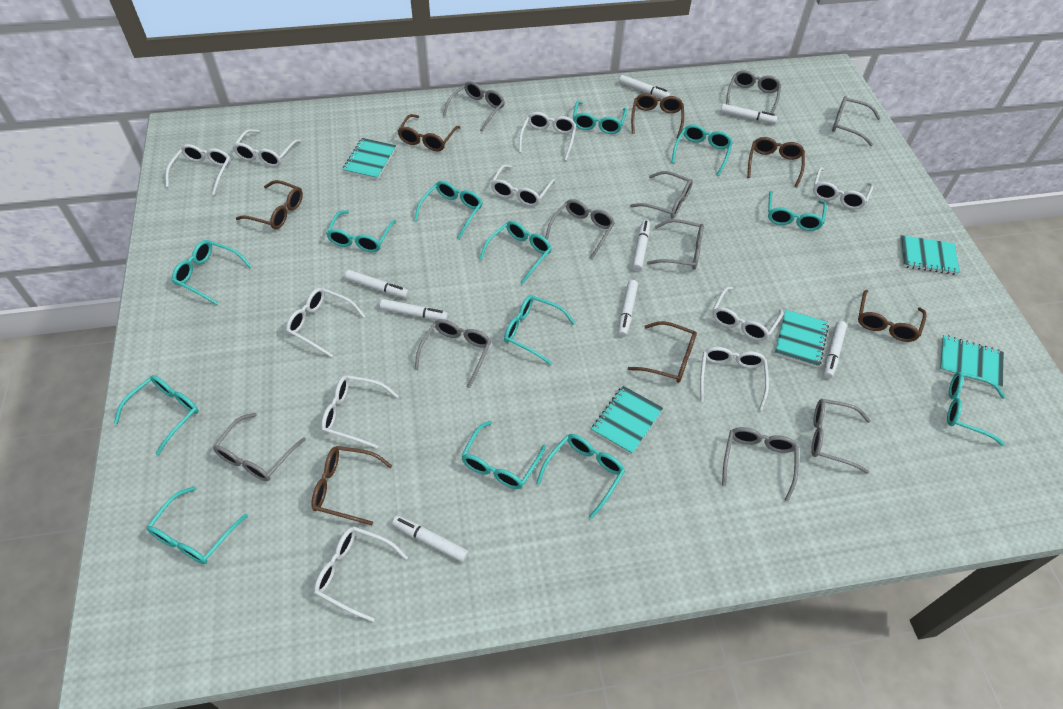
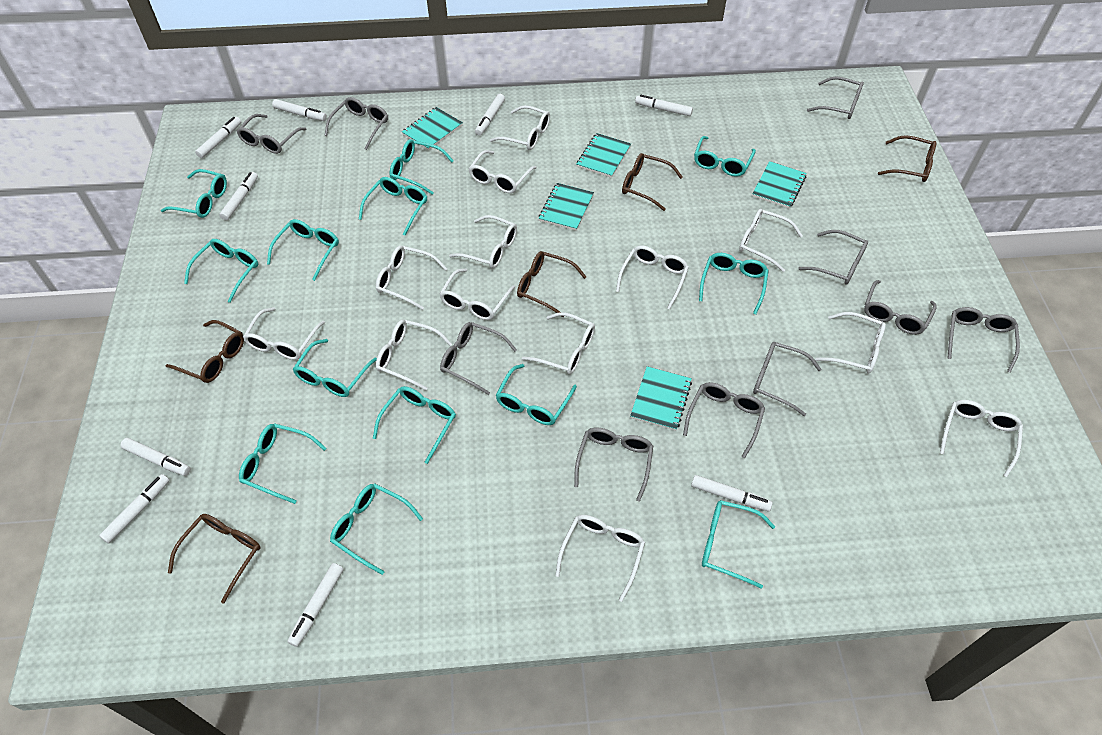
brown glasses: 7 -> 5
white glasses: 10 -> 13
white marker: 8 -> 9

